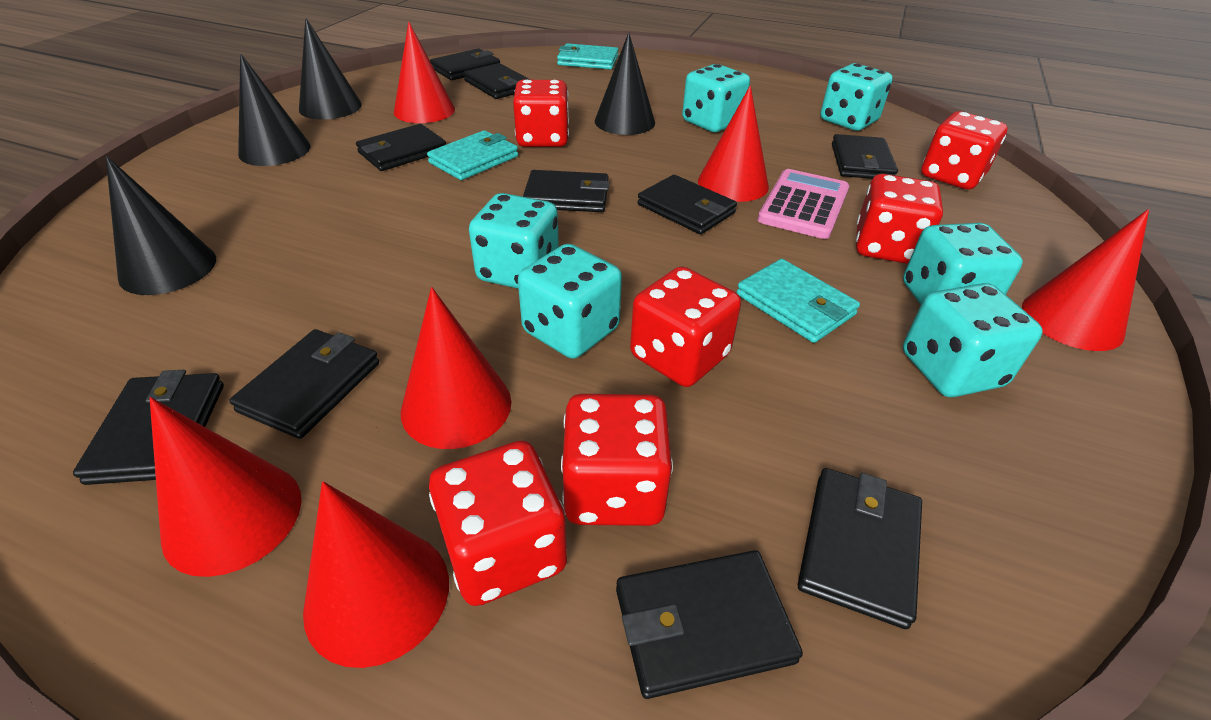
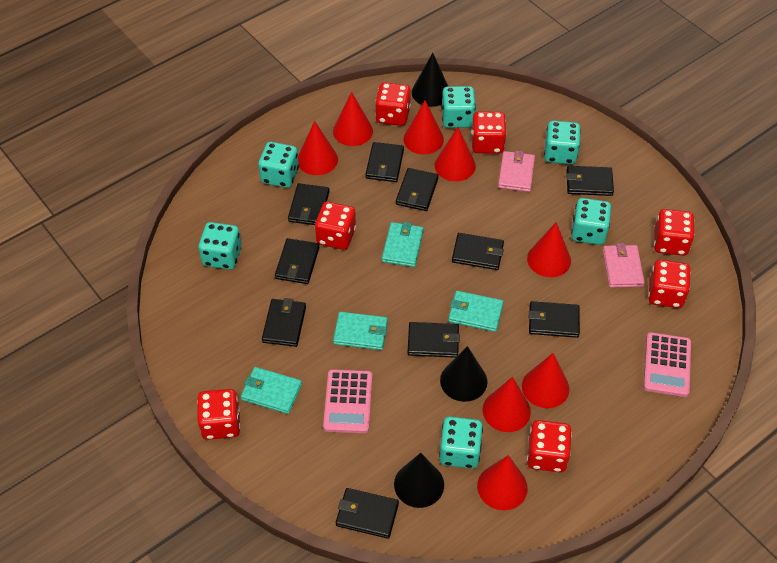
black cone: 4 -> 3
pink calculator: 1 -> 2
pink wallet: 0 -> 2
red cone: 6 -> 8
red dice: 6 -> 7
turquoise wallet: 3 -> 4

